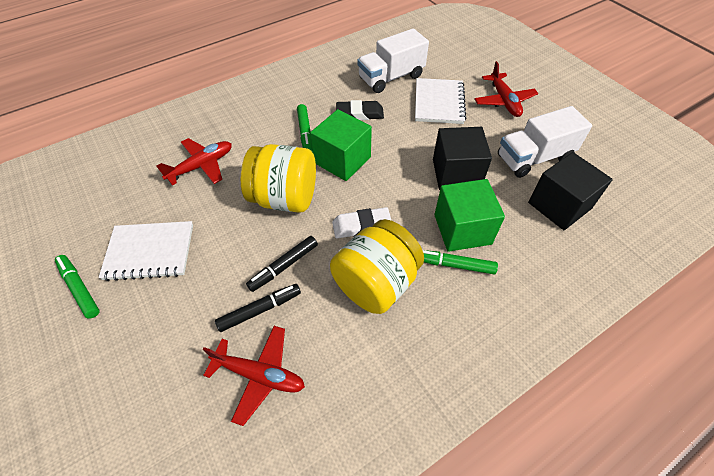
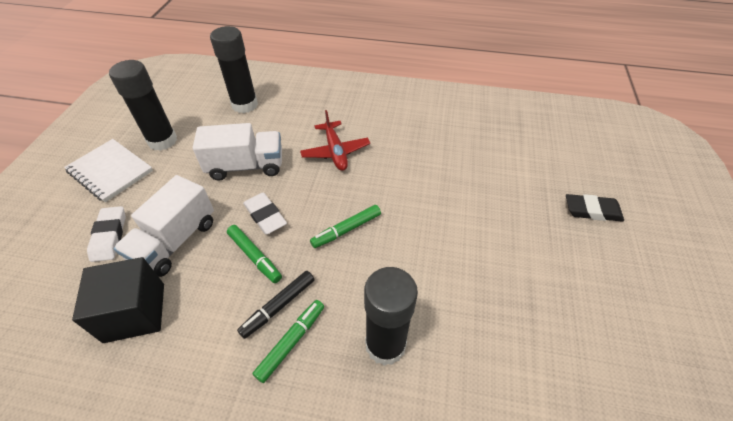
black cube: 2 -> 1
black glue stick: 0 -> 3
black marker: 2 -> 1
green cube: 2 -> 0
red plane: 3 -> 1
white eraser: 1 -> 2
white notebook: 2 -> 1
yellow jar: 2 -> 0

